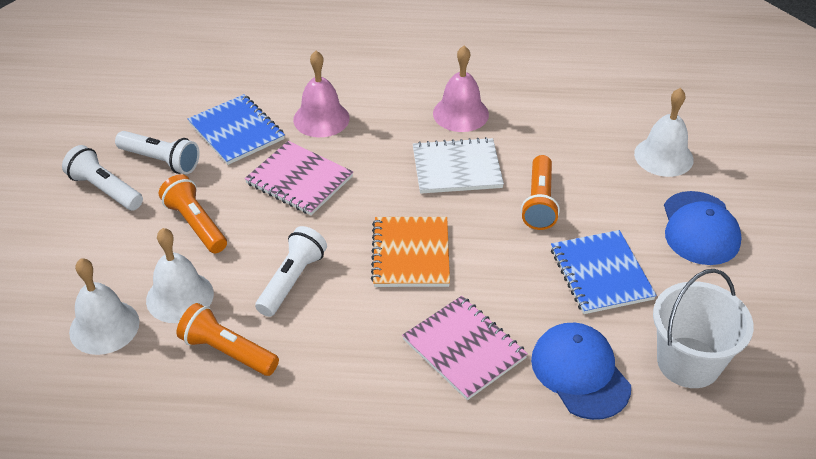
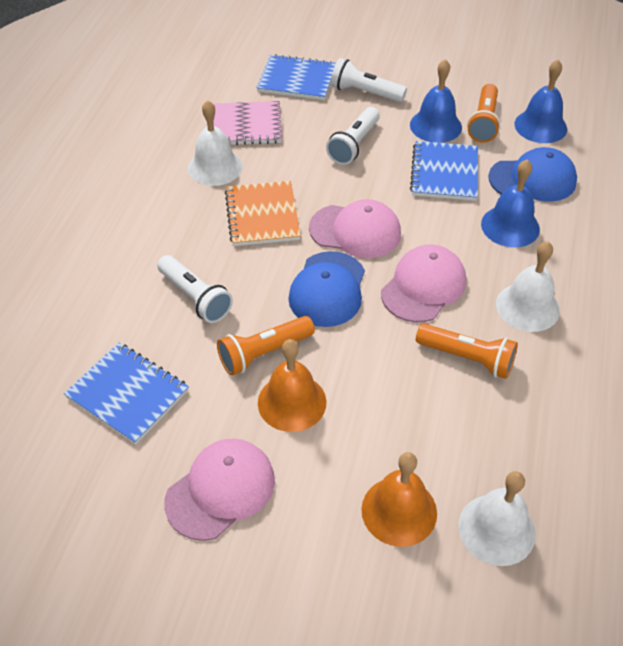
blue bell: 0 -> 3
blue notebook: 2 -> 3
orange bell: 0 -> 2
pink bell: 2 -> 0
pink cap: 0 -> 3
pink notebook: 2 -> 1
white bucket: 1 -> 0
white notebook: 1 -> 0

